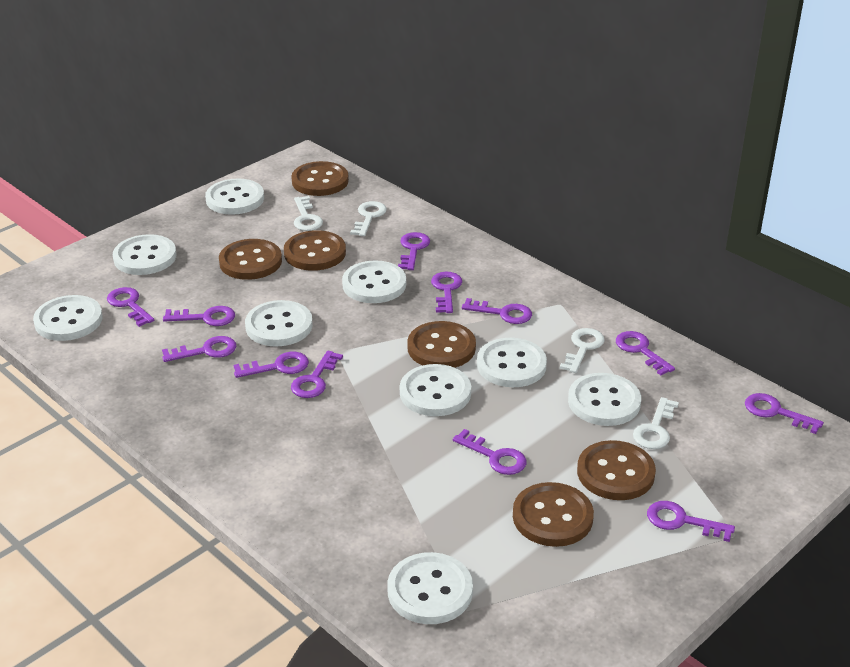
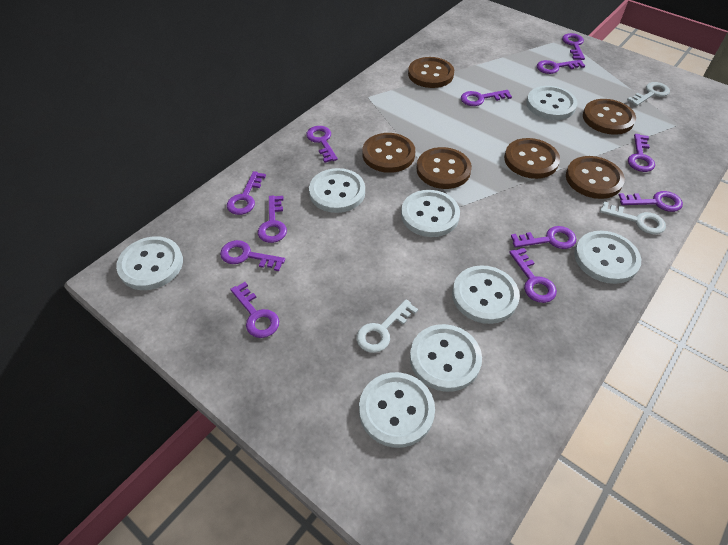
white button: 9 -> 8
white key: 4 -> 3

